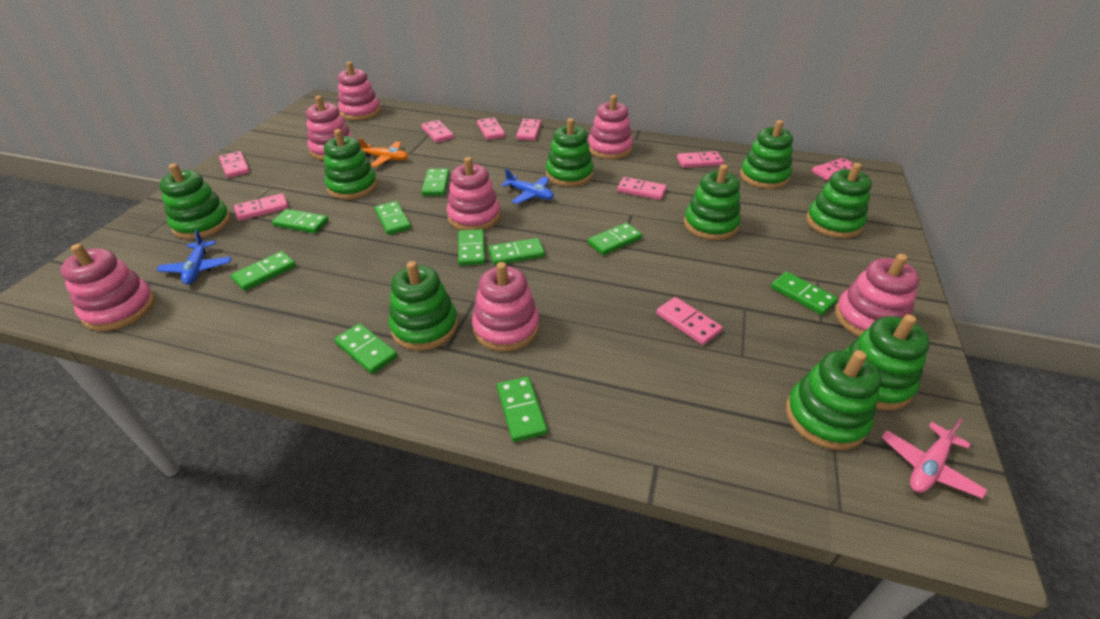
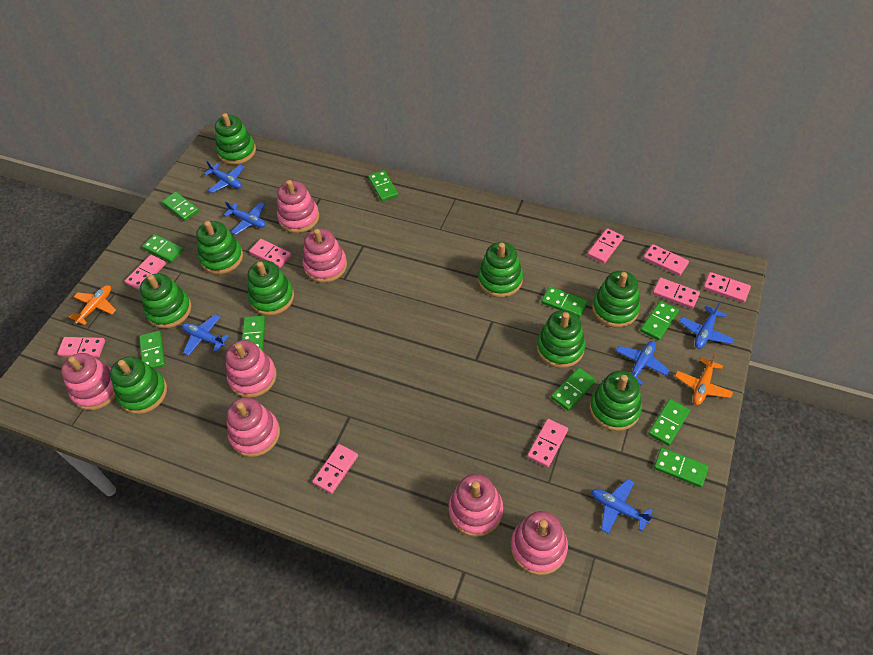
blue plane: 2 -> 6
orange plane: 1 -> 2
pink plane: 1 -> 0

